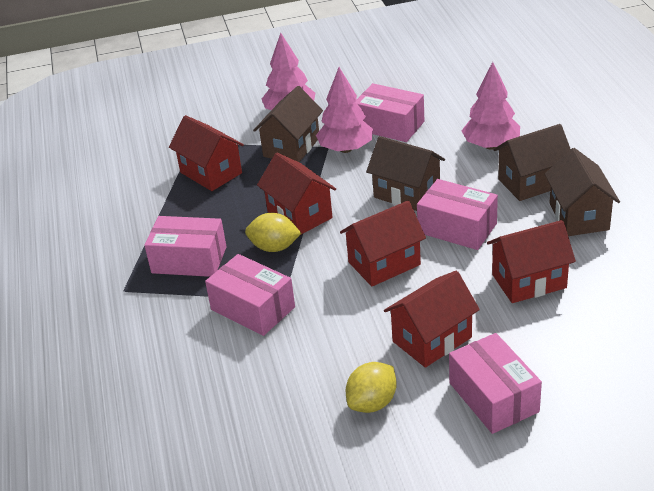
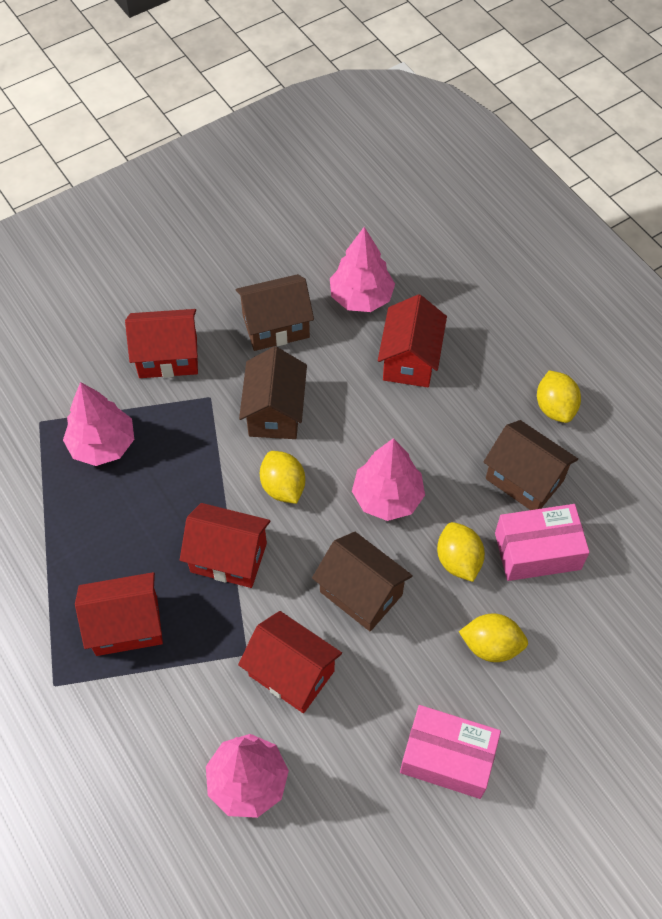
pink box: 5 -> 2
pink tree: 3 -> 4
yellow lemon: 2 -> 4

